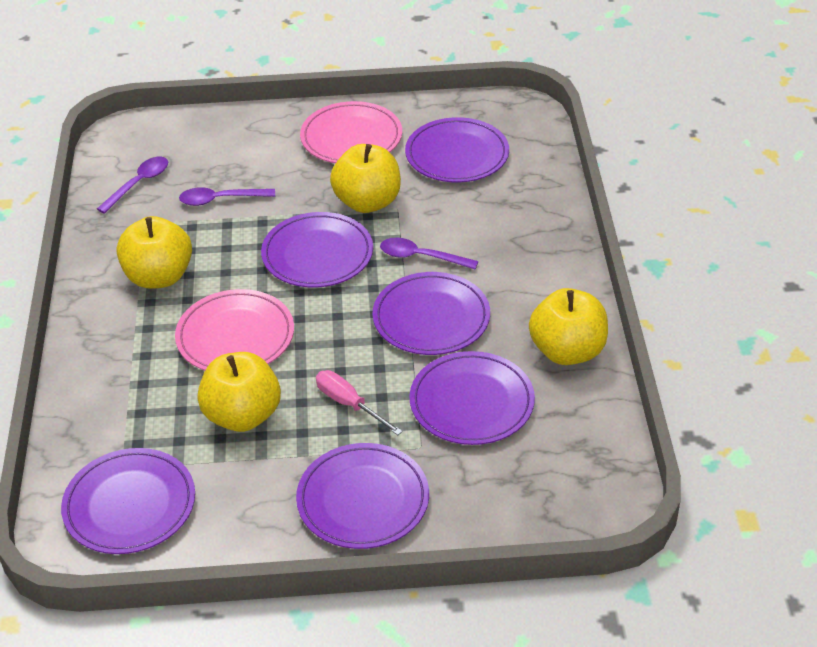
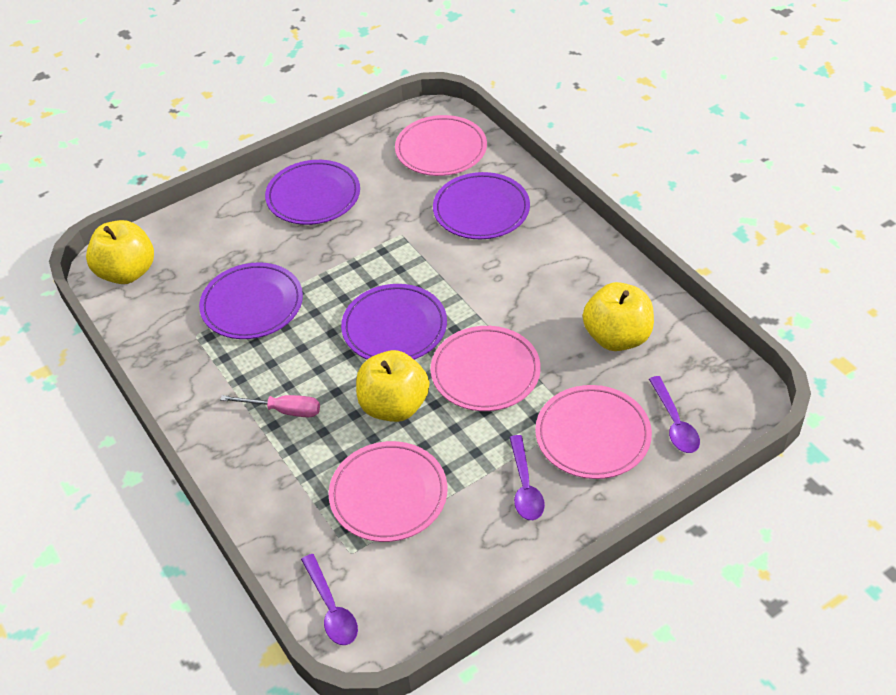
pink plate: 2 -> 4
purple plate: 6 -> 4
yellow apple: 4 -> 3

